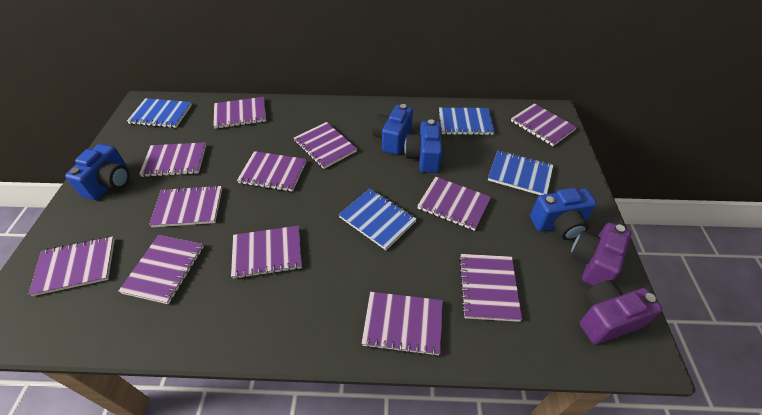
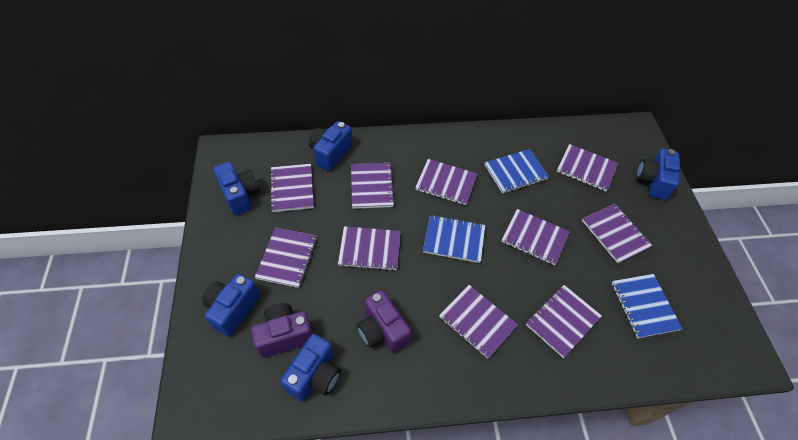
blue camera: 4 -> 5
blue notebook: 4 -> 3
purple notebook: 12 -> 10

